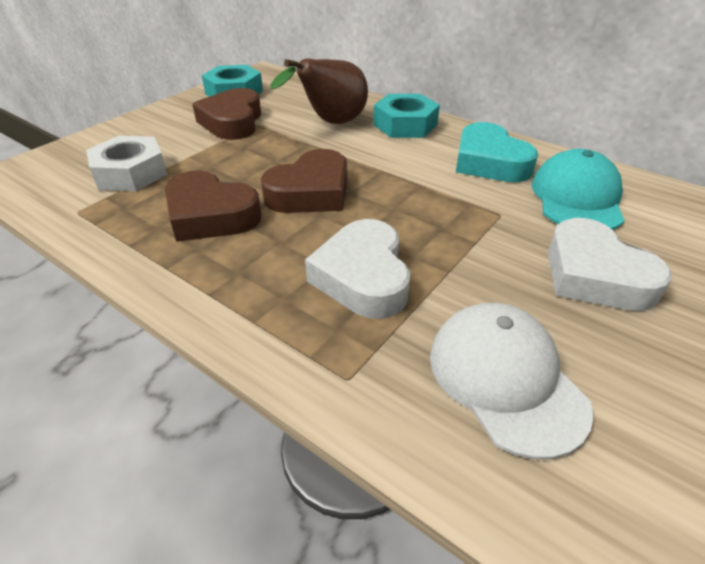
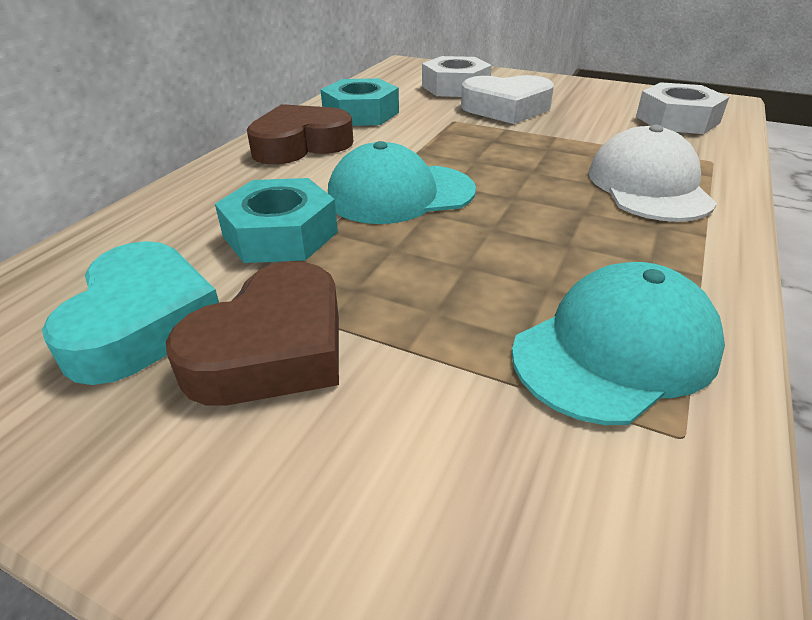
brown heart: 3 -> 2
brown pear: 1 -> 0
turquoise cap: 1 -> 2
white heart: 2 -> 1
white nut: 1 -> 2

